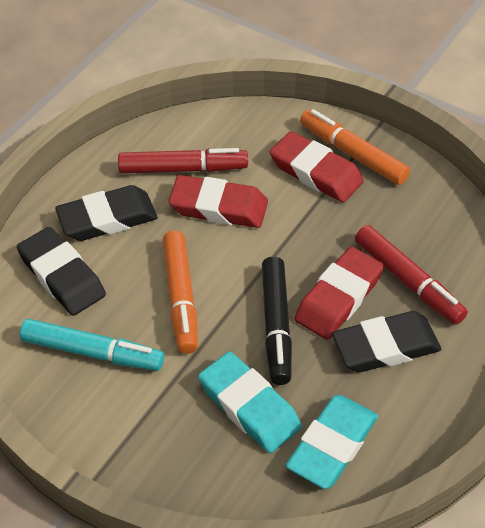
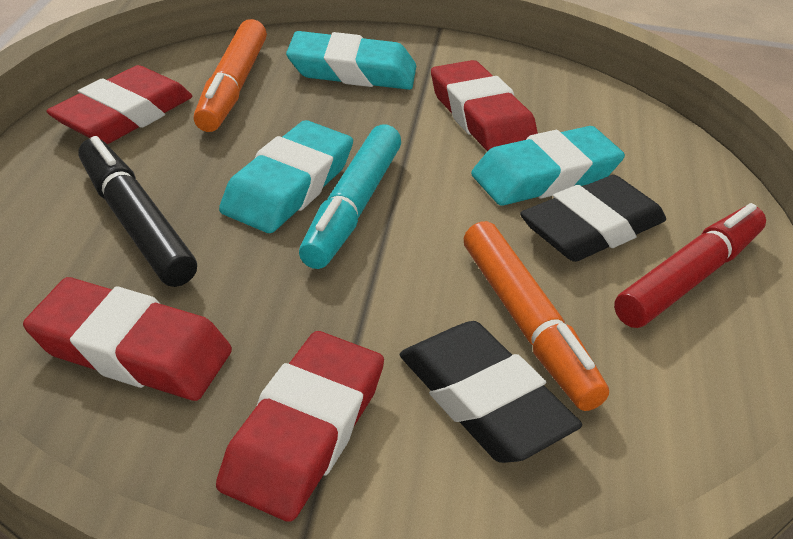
black eraser: 3 -> 2
red eraser: 3 -> 4
red marker: 2 -> 1
turquoise eraser: 2 -> 3

